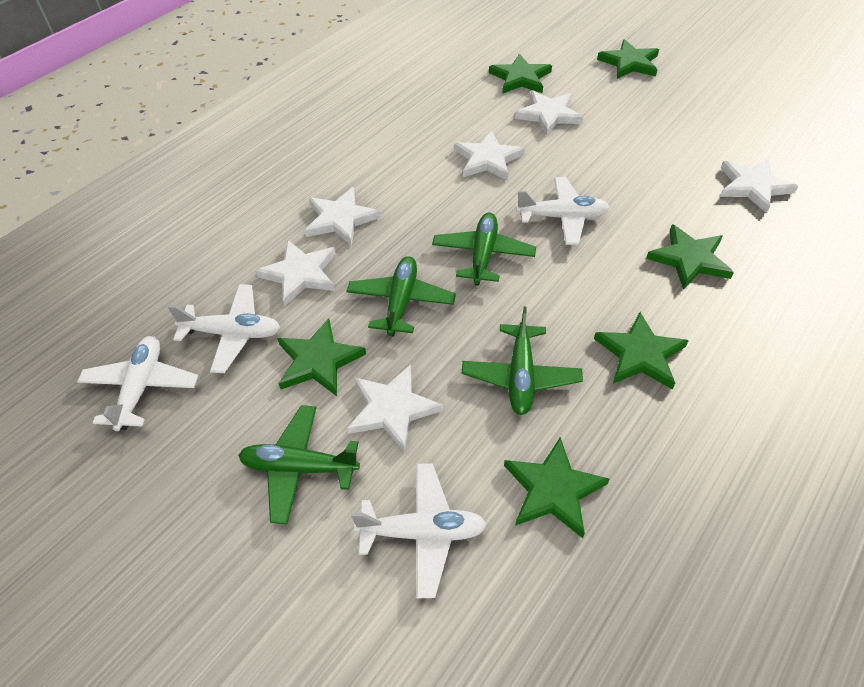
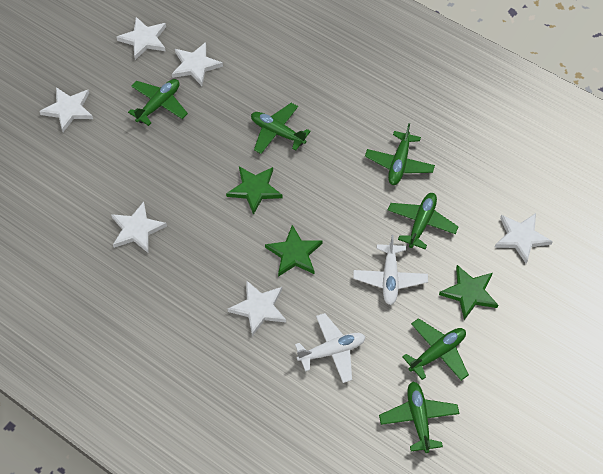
green plane: 4 -> 6
green star: 6 -> 3
white plane: 4 -> 2

